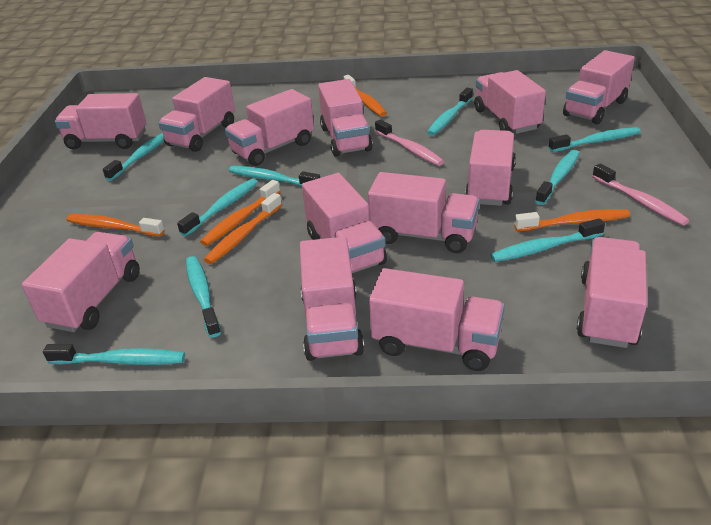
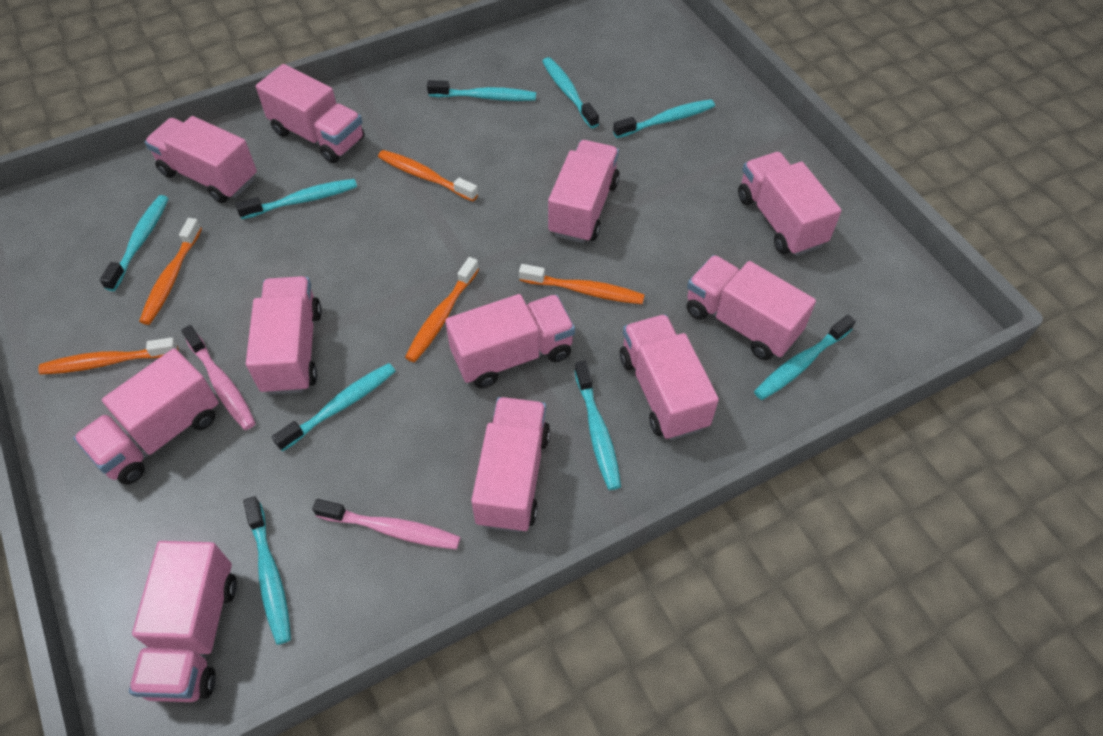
pink truck: 13 -> 11

